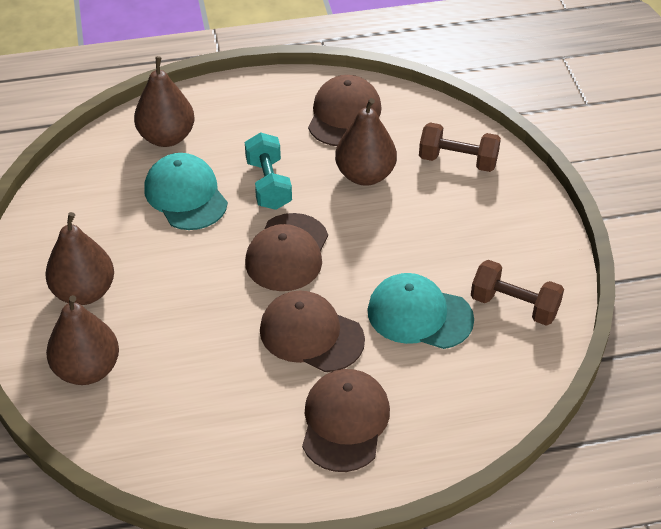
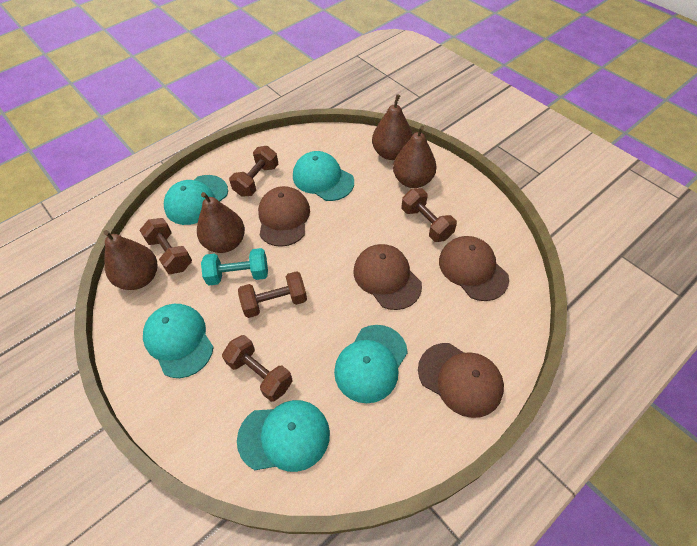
brown dumbbell: 2 -> 5
turquoise cap: 2 -> 5

